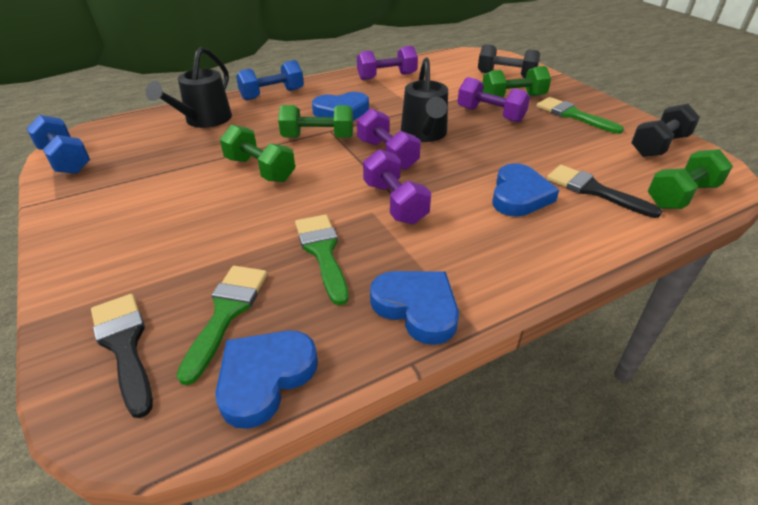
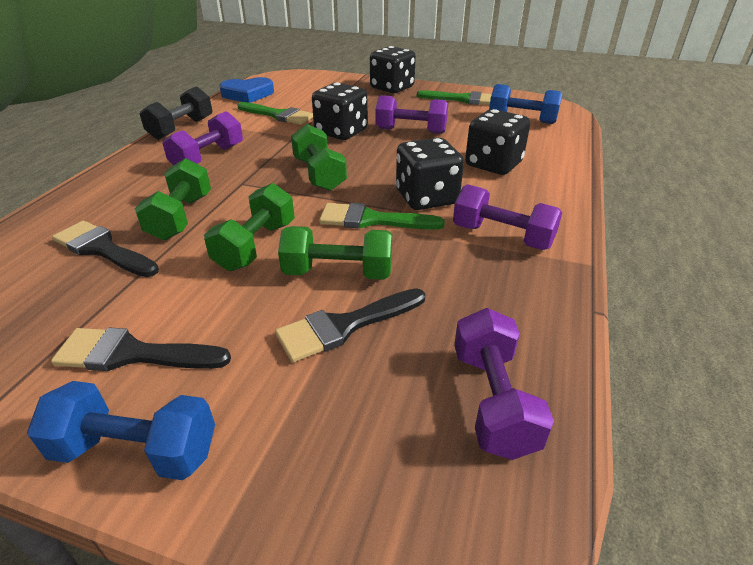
black brush: 2 -> 3
black dice: 0 -> 4
black dumbbell: 2 -> 1
black watering can: 2 -> 0
blue heart: 4 -> 1

